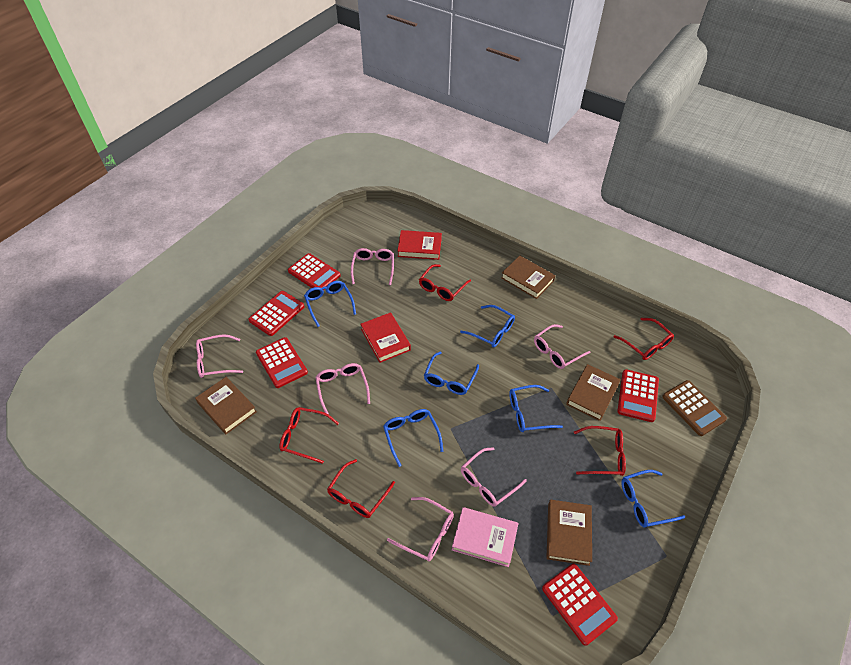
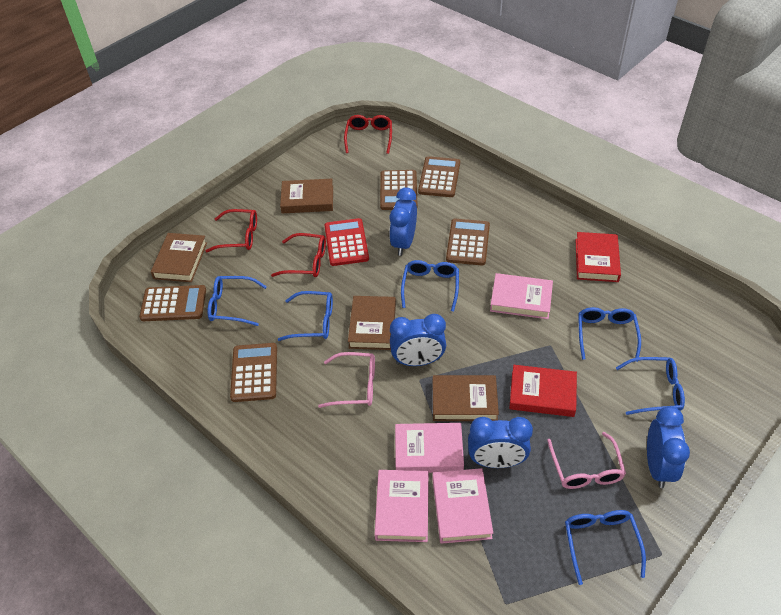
blue clock: 0 -> 4
brown calculator: 1 -> 5
pink book: 1 -> 4
pink glasses: 6 -> 2
red calculator: 5 -> 1
red glasses: 5 -> 3

